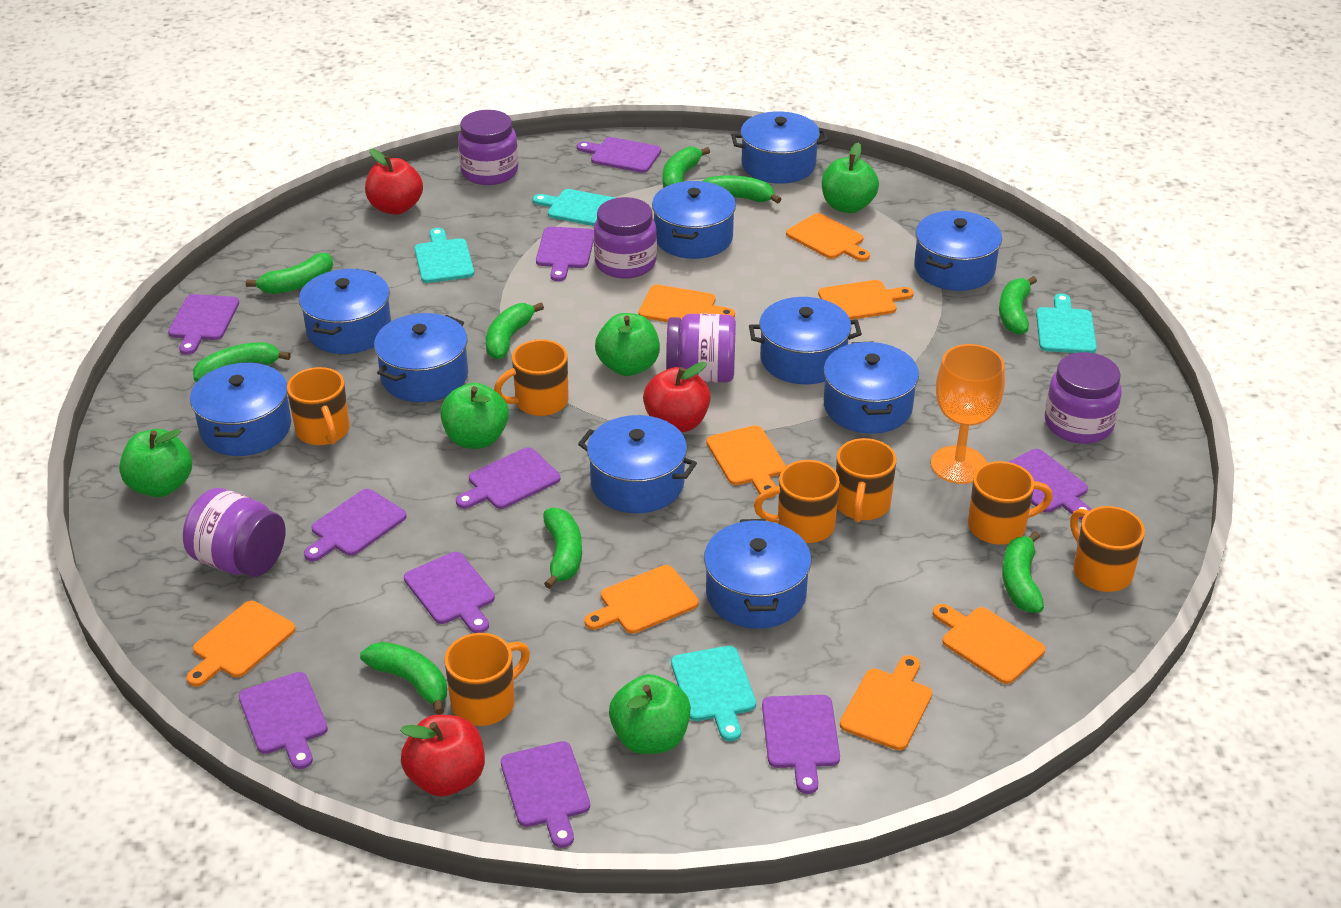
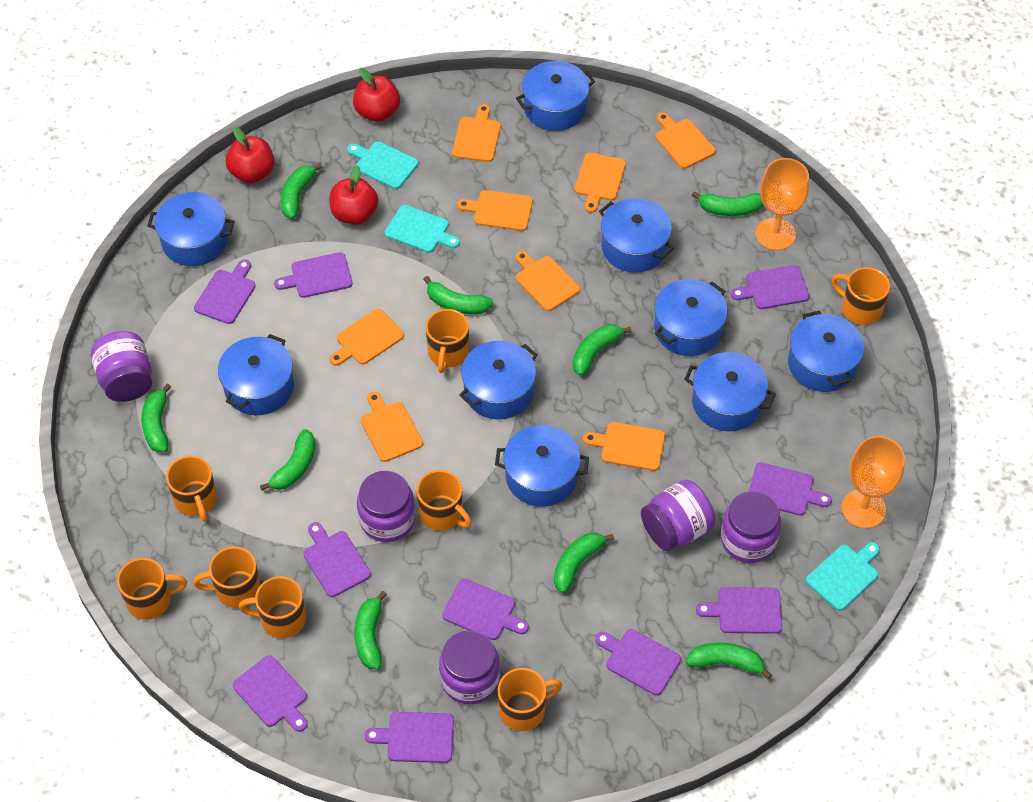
blue pot: 10 -> 9
green apple: 5 -> 0
orange goblet: 1 -> 2
orange mug: 7 -> 8
turquoise cutting board: 4 -> 3

